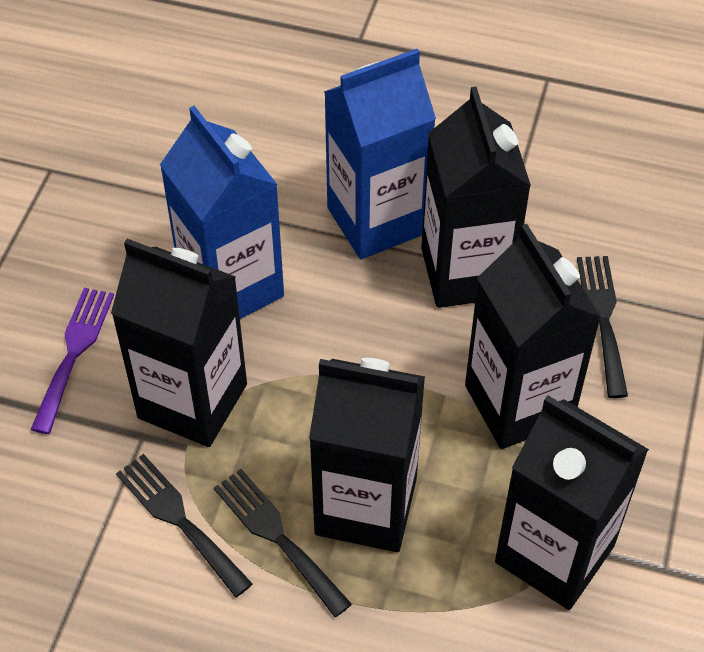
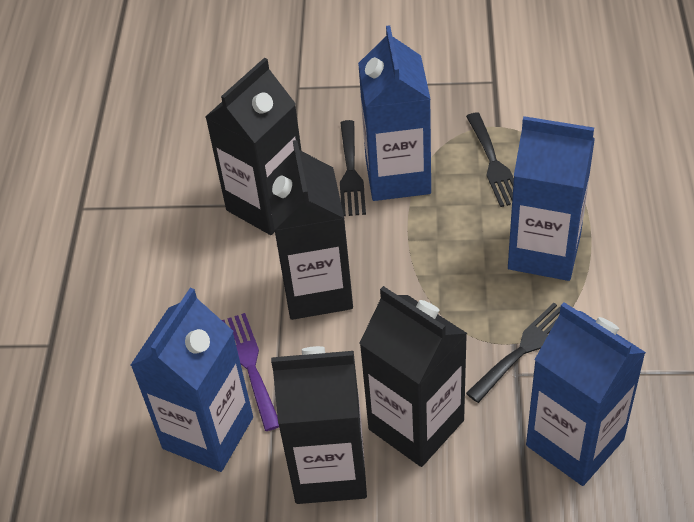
black carton: 5 -> 4
blue carton: 2 -> 4

